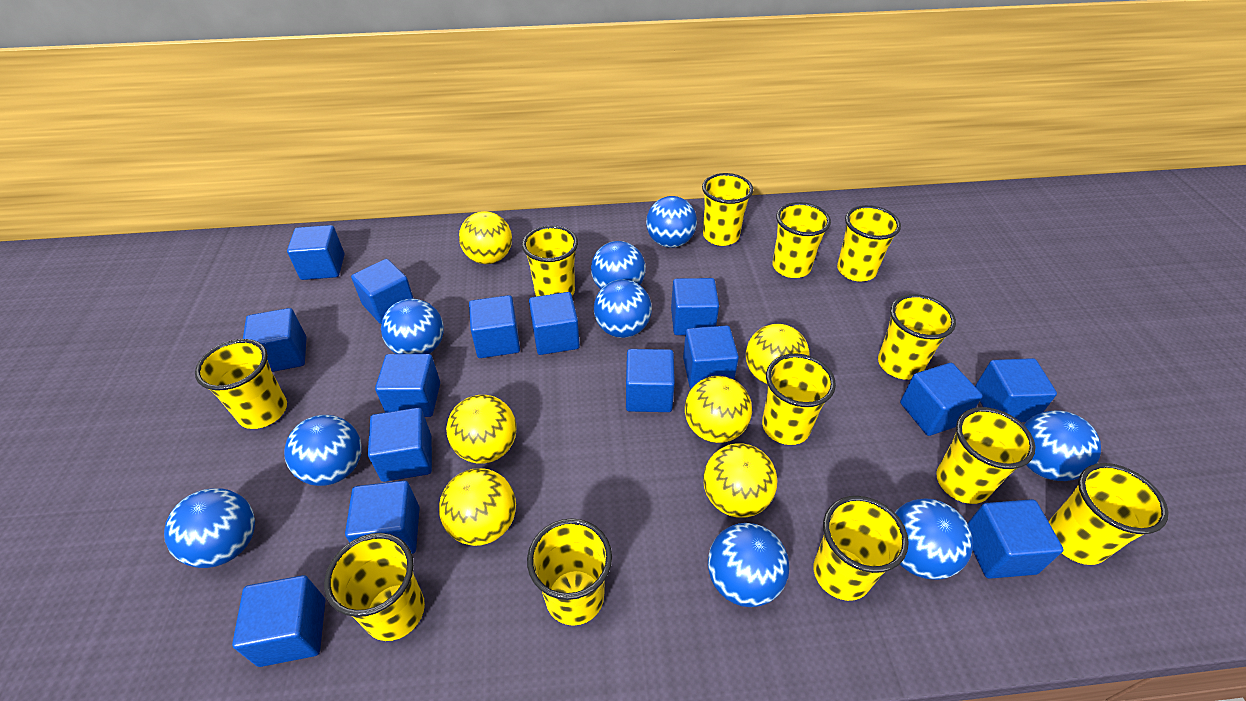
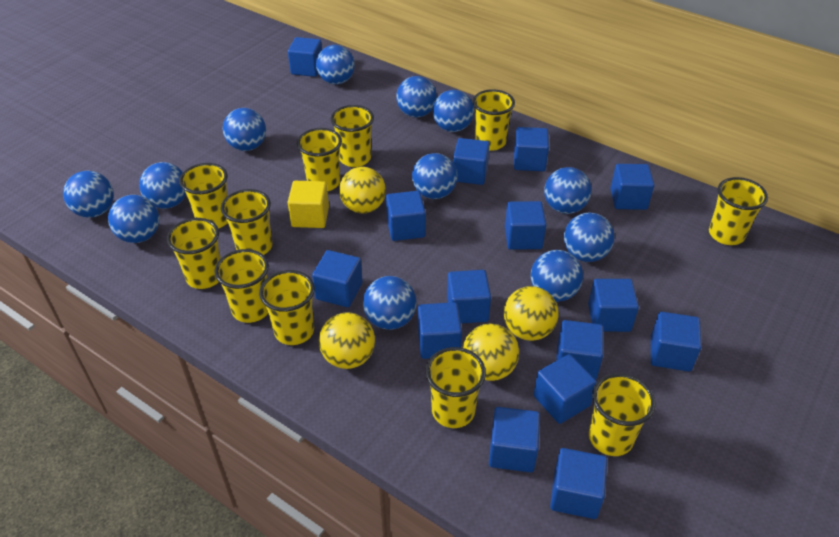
blue ball: 9 -> 12
yellow ball: 6 -> 4
yellow cube: 0 -> 1
yellow cup: 12 -> 11

